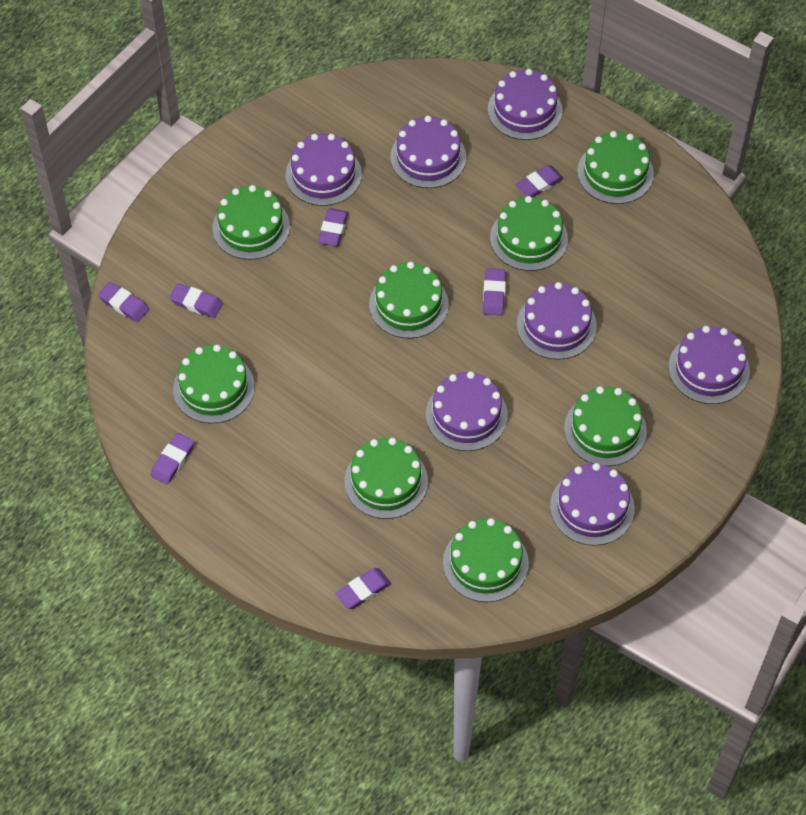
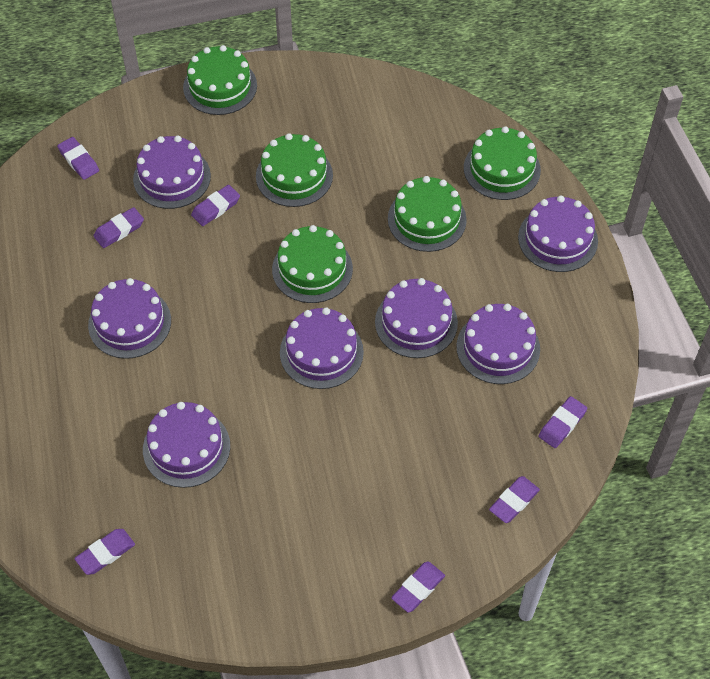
green cake: 8 -> 5

